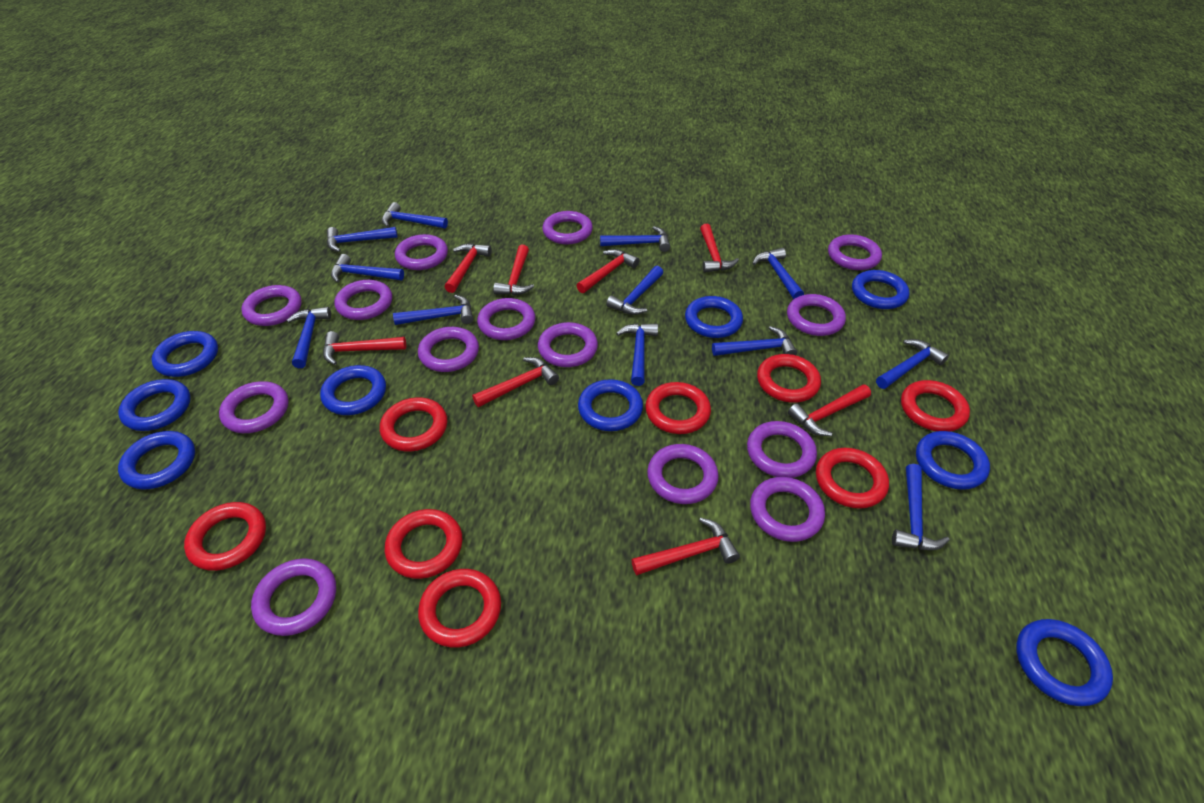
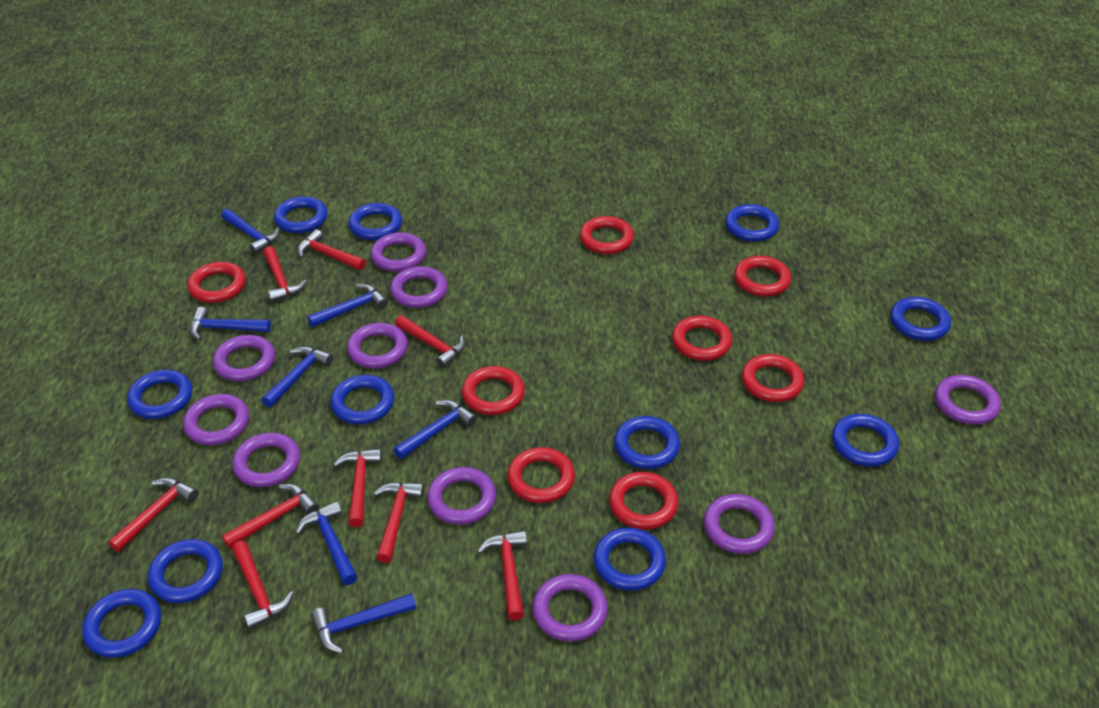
blue hammer: 12 -> 7
blue ring: 9 -> 11
purple ring: 14 -> 10
red hammer: 8 -> 9

